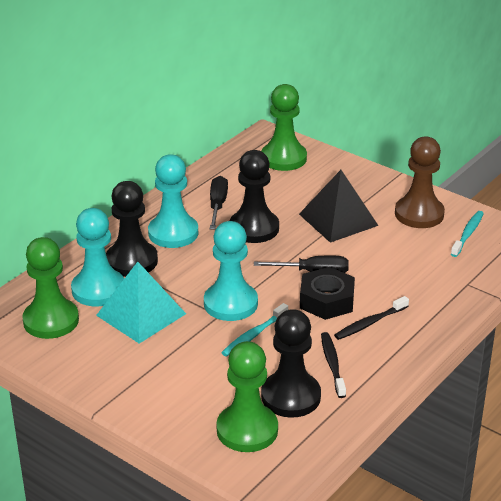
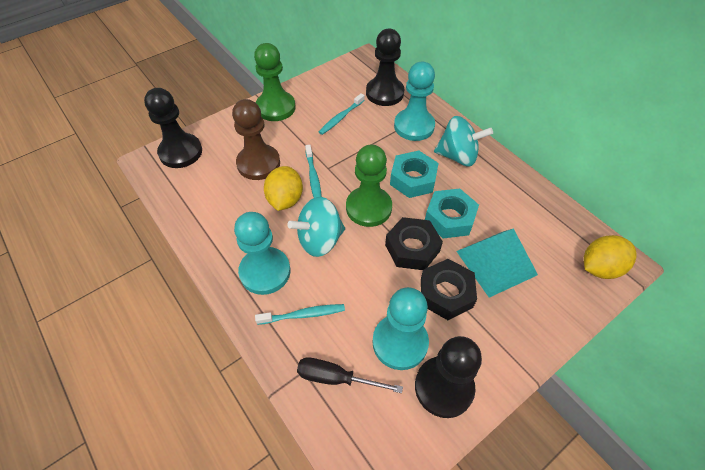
black nut: 1 -> 2
black pyramid: 1 -> 0
black screwdriver: 2 -> 1
black toothbrush: 2 -> 0
green pawn: 3 -> 2
turquoise nut: 0 -> 2
turquoise spinning top: 0 -> 2
turquoise toothbrush: 2 -> 3
yellow lemon: 0 -> 2

